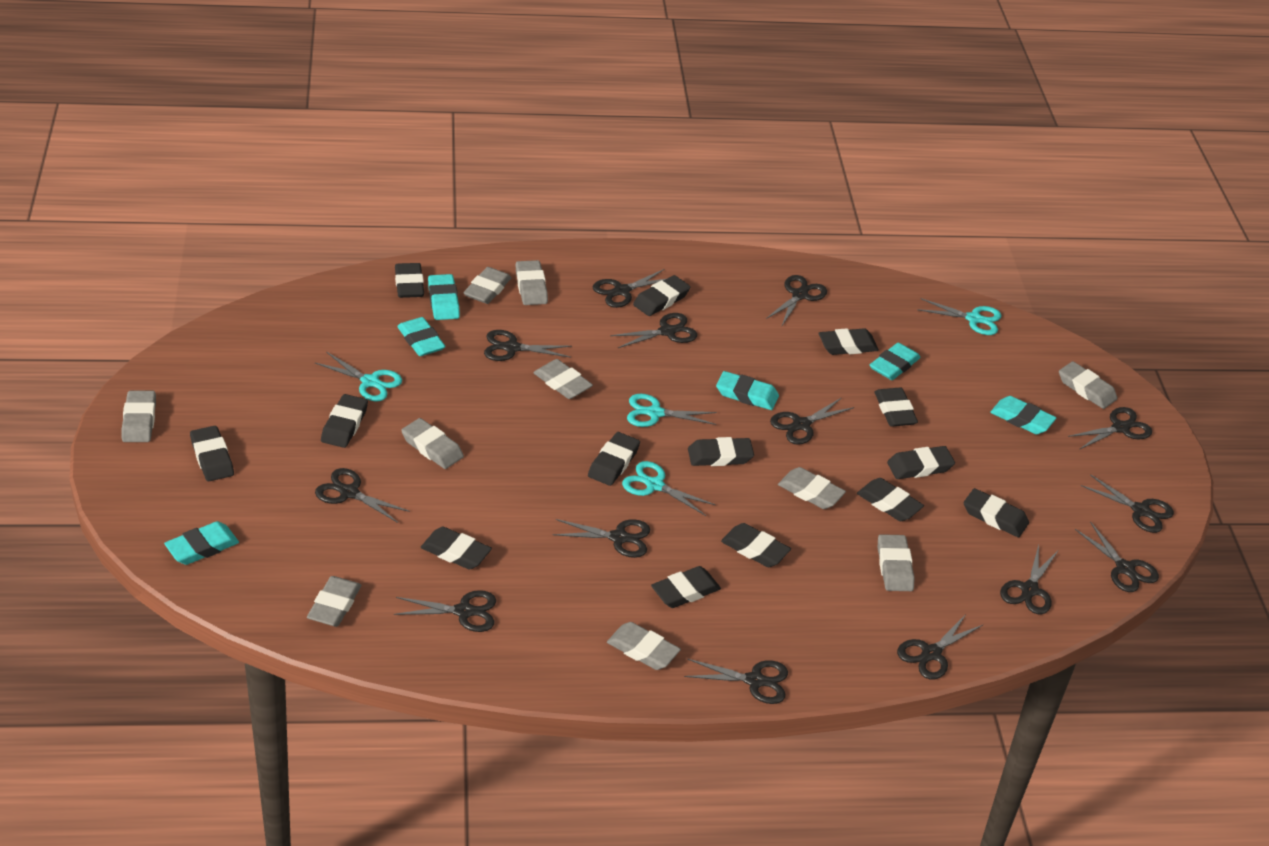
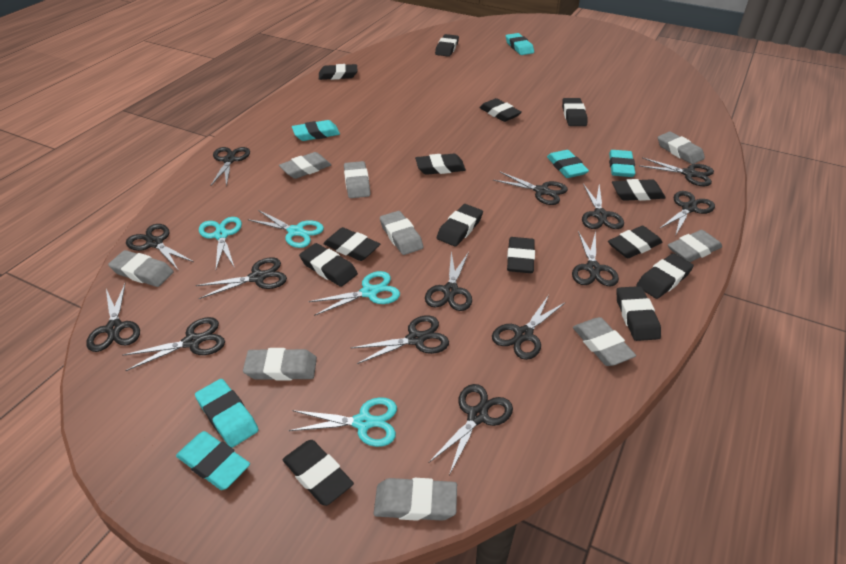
grey eraser: 10 -> 9

